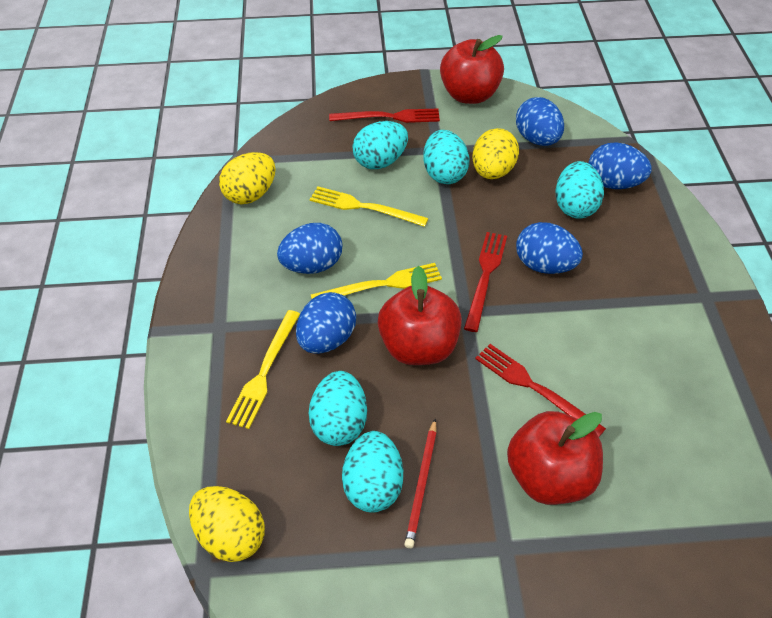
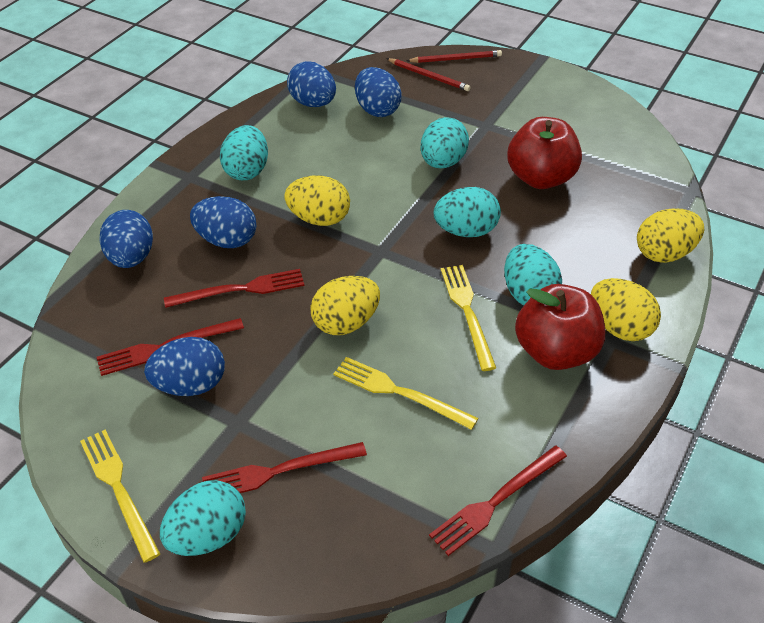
red apple: 3 -> 2
red fork: 3 -> 4
red pencil: 1 -> 2
yellow egg: 3 -> 4

